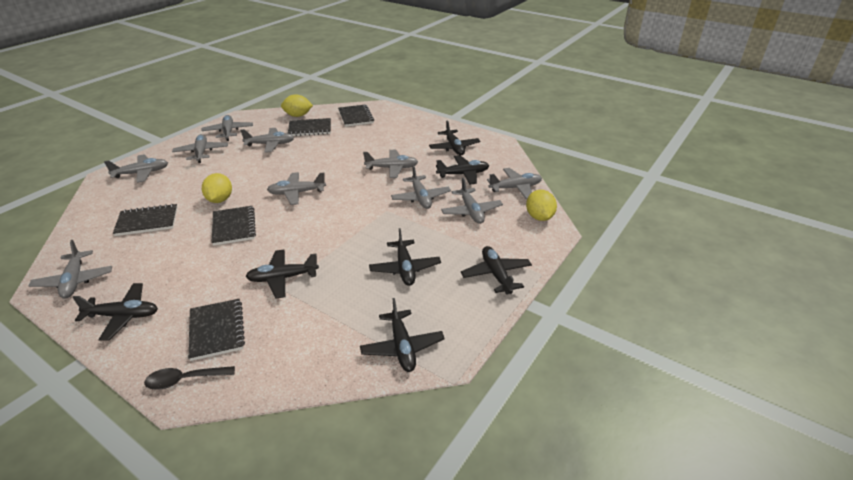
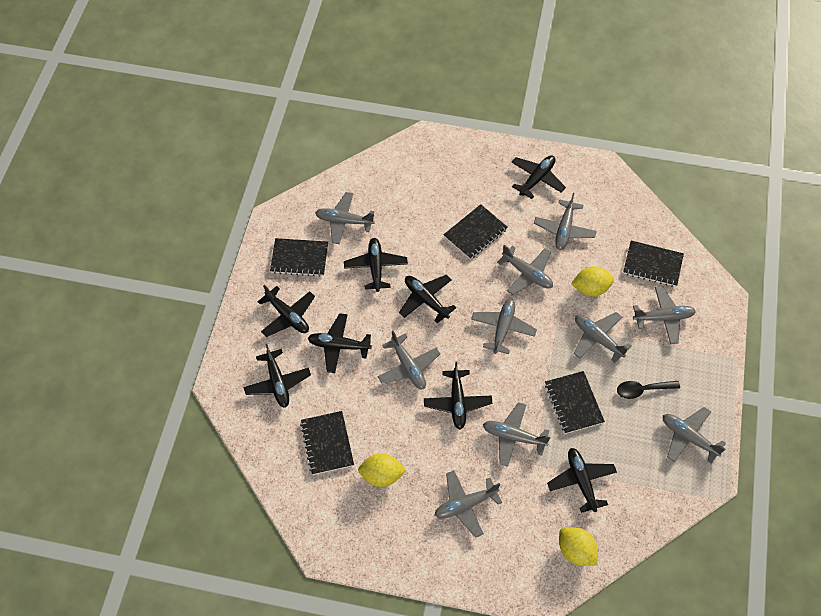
black plane: 7 -> 8

